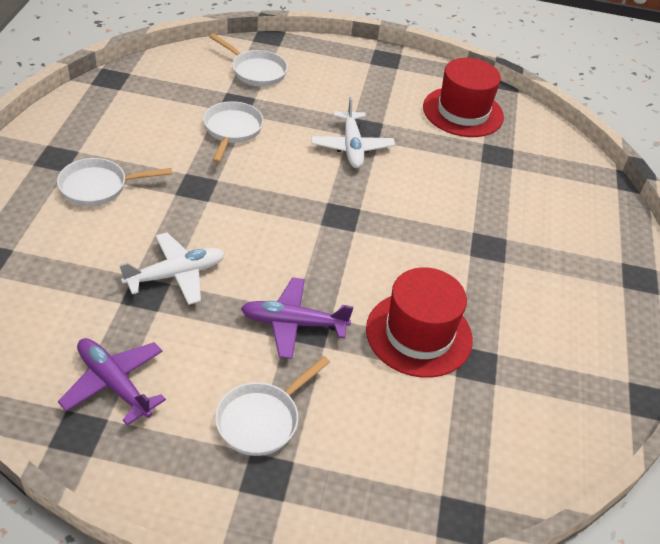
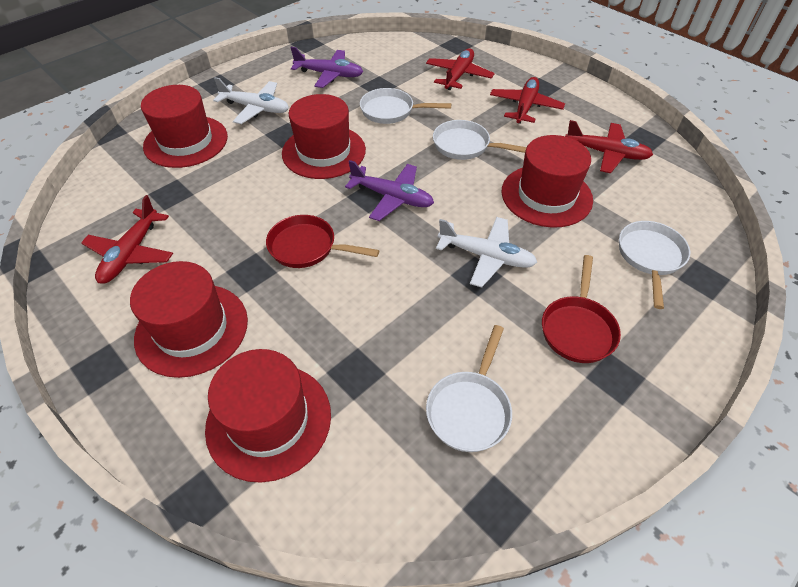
red hat: 2 -> 5
red pan: 0 -> 2
red plane: 0 -> 4

